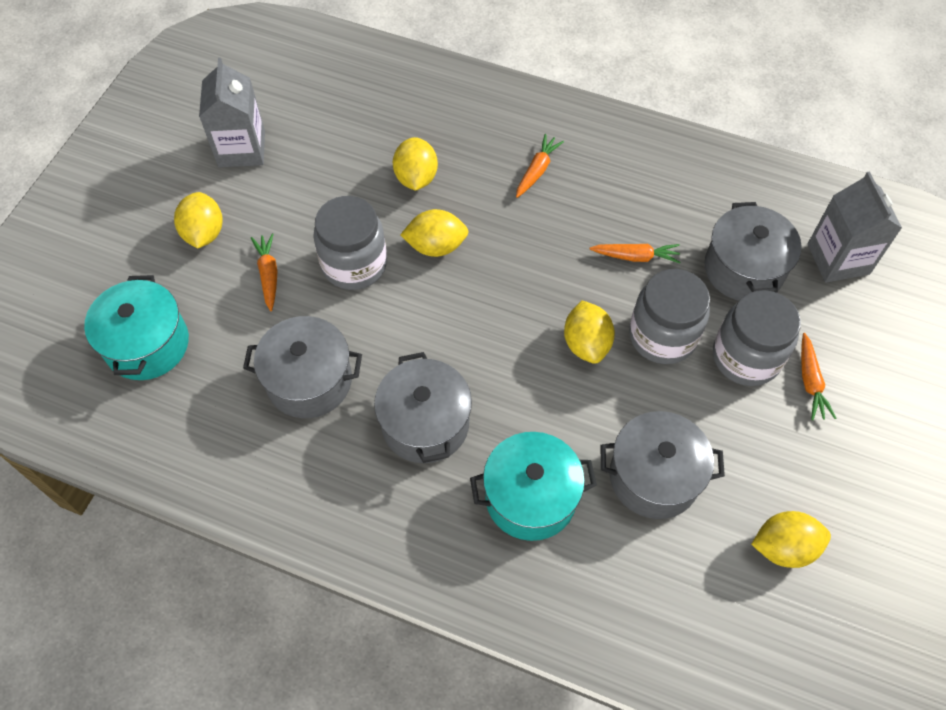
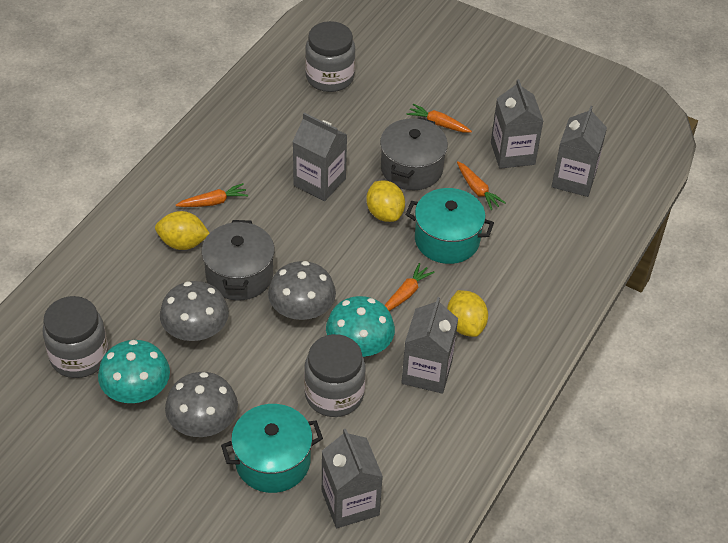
grey carton: 2 -> 5
grey mushroom: 0 -> 3
grey pot: 4 -> 2
turquoise mushroom: 0 -> 2
yellow lemon: 5 -> 3

